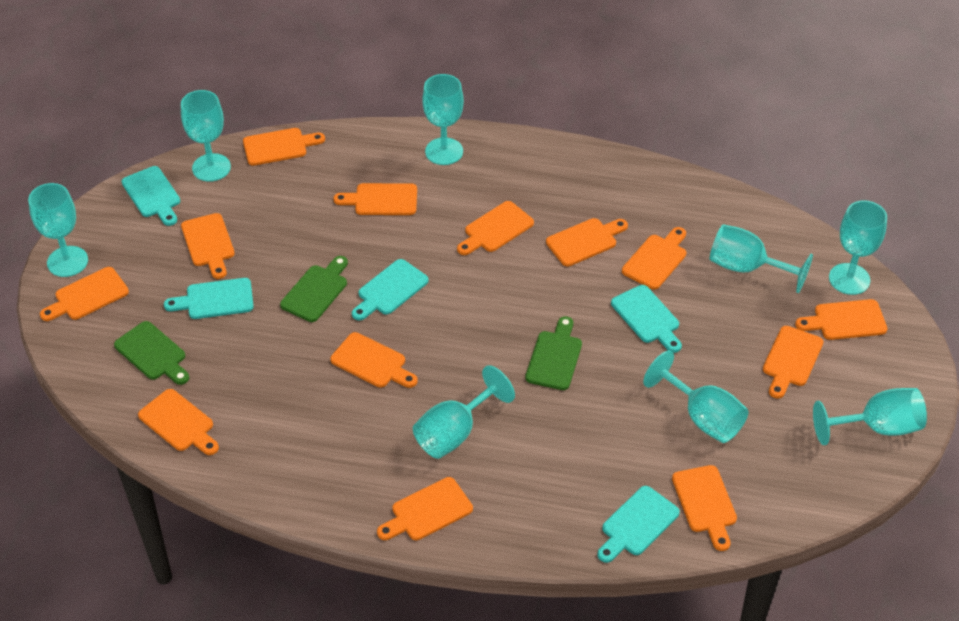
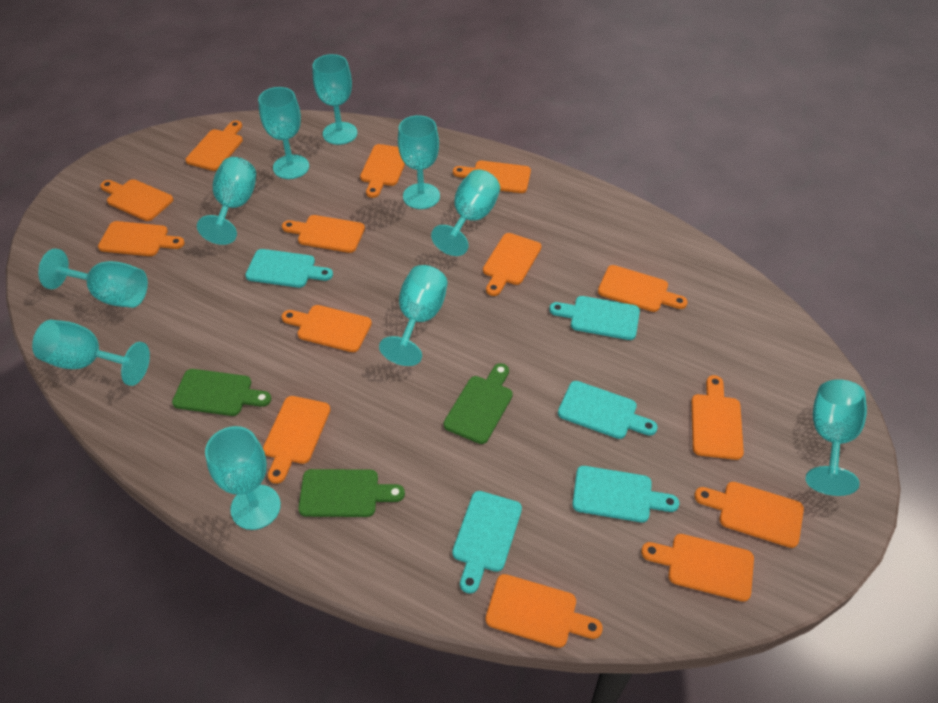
orange cutting board: 13 -> 14
turquoise goblet: 8 -> 10

